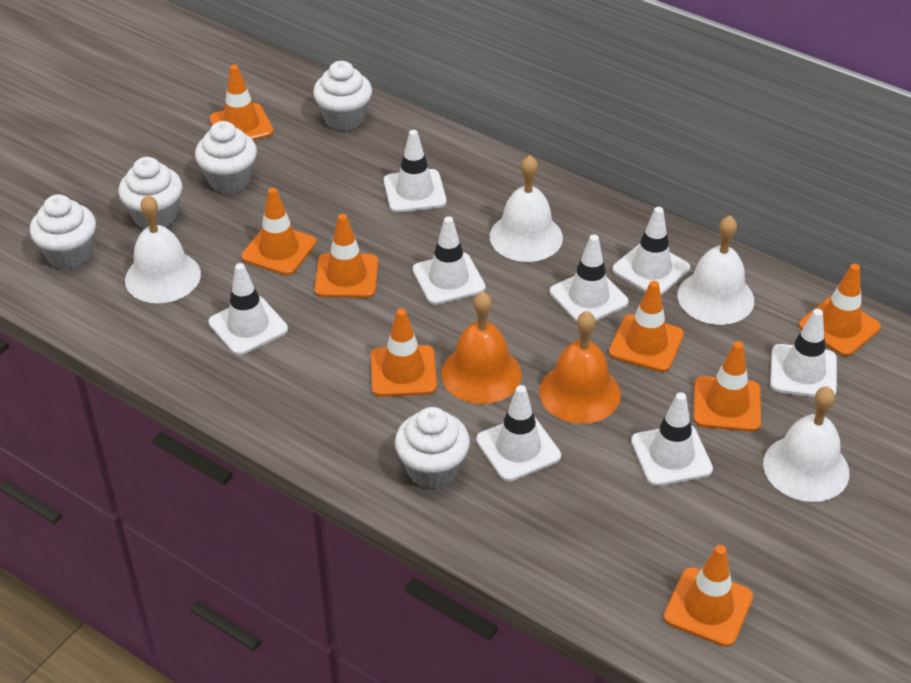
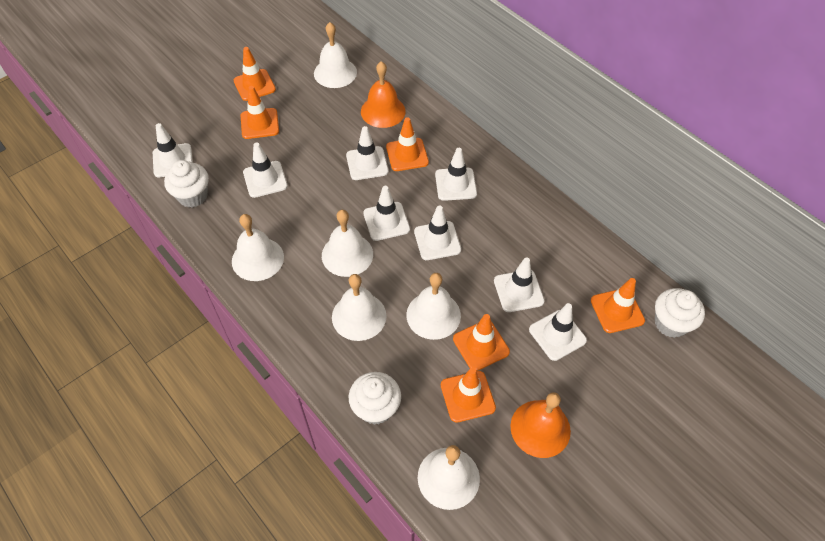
orange traffic cone: 8 -> 6
white bell: 4 -> 6
white cupcake: 5 -> 3

